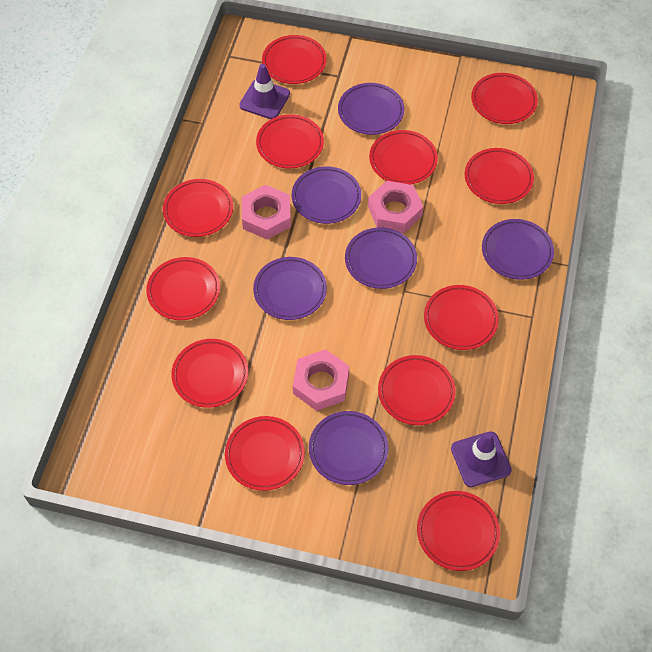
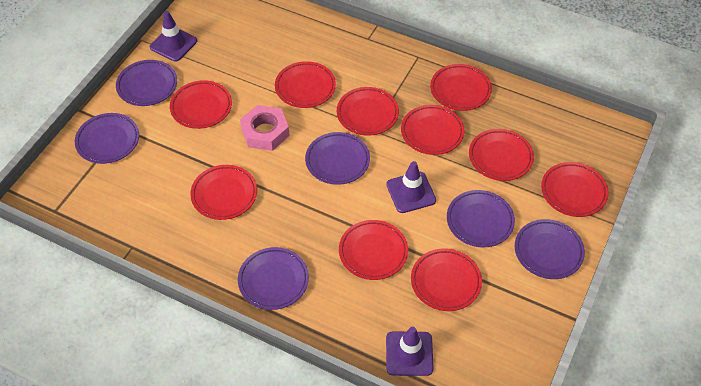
pink nut: 3 -> 1
purple traffic cone: 2 -> 3
red plate: 12 -> 10

